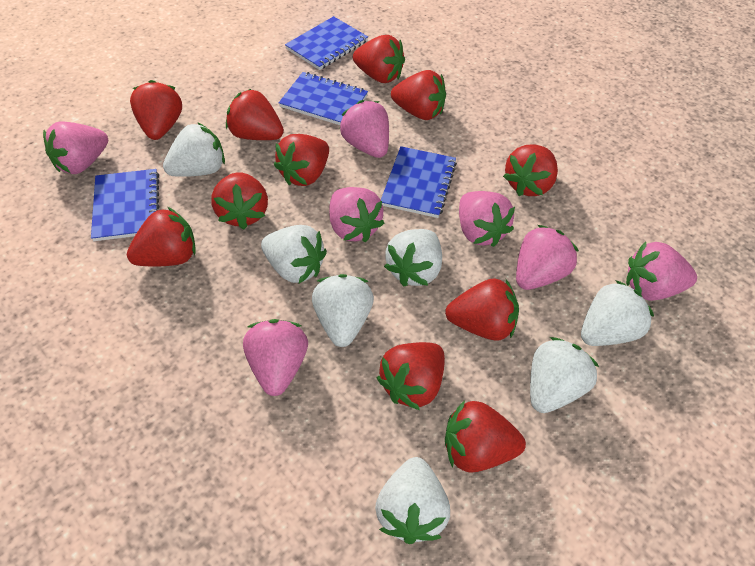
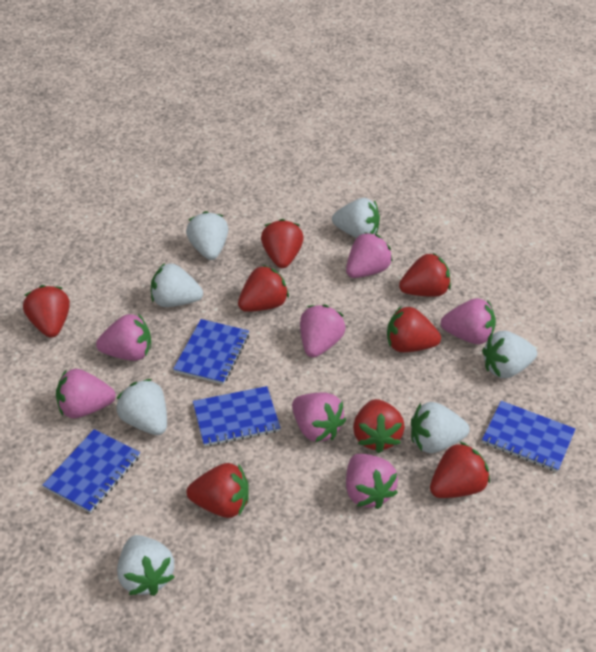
red strawberry: 11 -> 8

